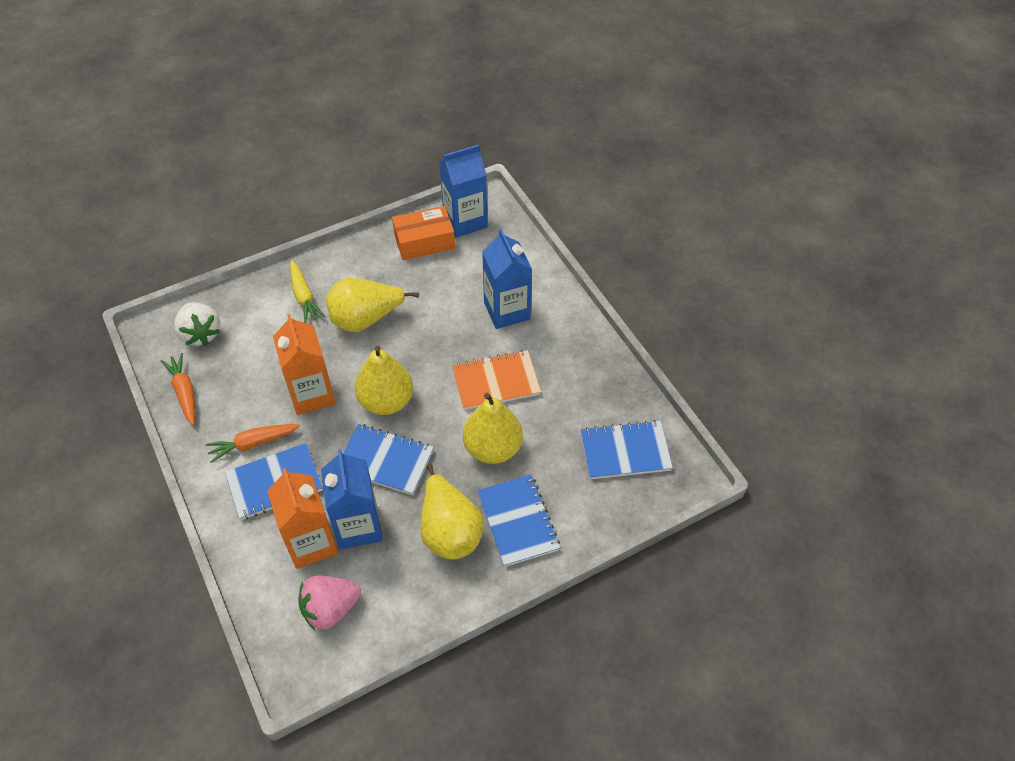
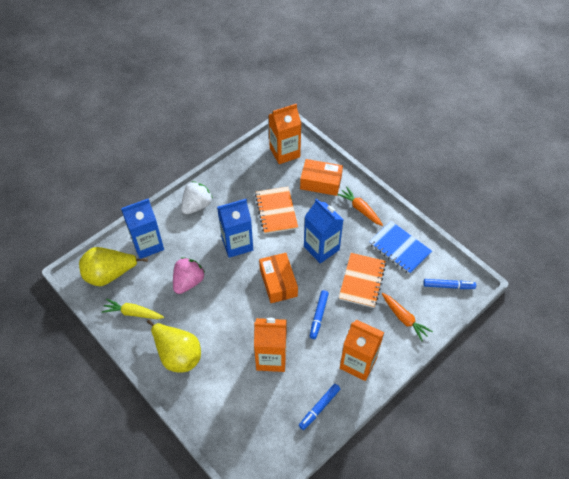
blue marker: 0 -> 3
blue notebook: 4 -> 1
orange box: 1 -> 2
orange carton: 2 -> 3
orange notebook: 1 -> 2
yellow pear: 4 -> 2

